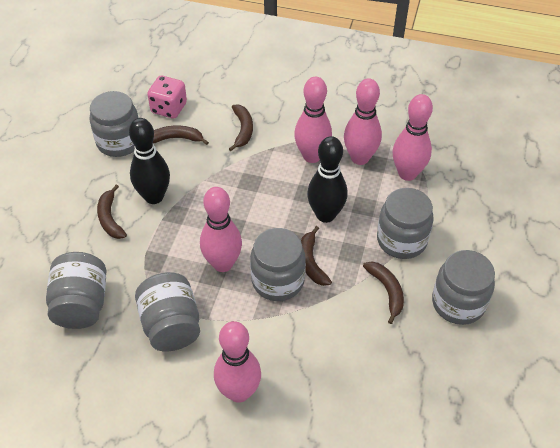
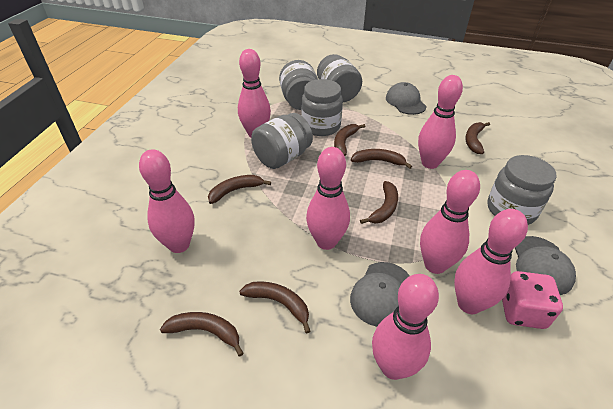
black bowling pin: 2 -> 0
brown banana: 5 -> 7
grey cap: 0 -> 3
grey jar: 6 -> 5
pink bowling pin: 5 -> 7

